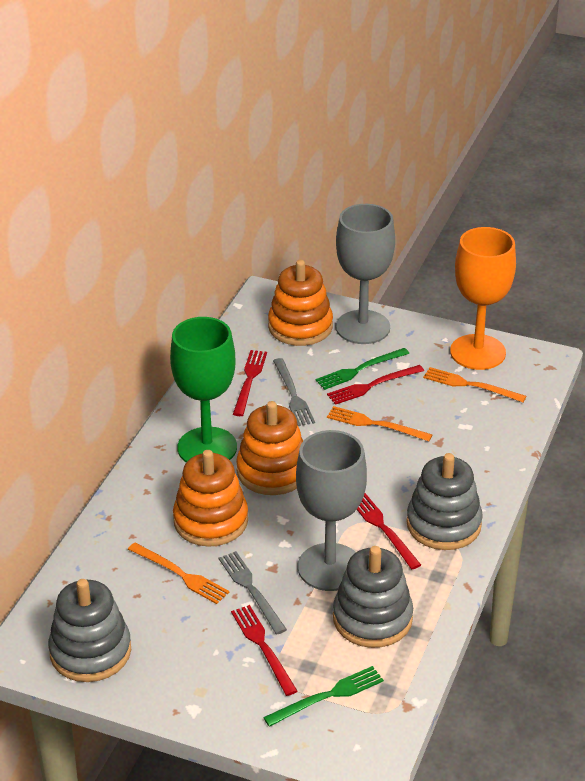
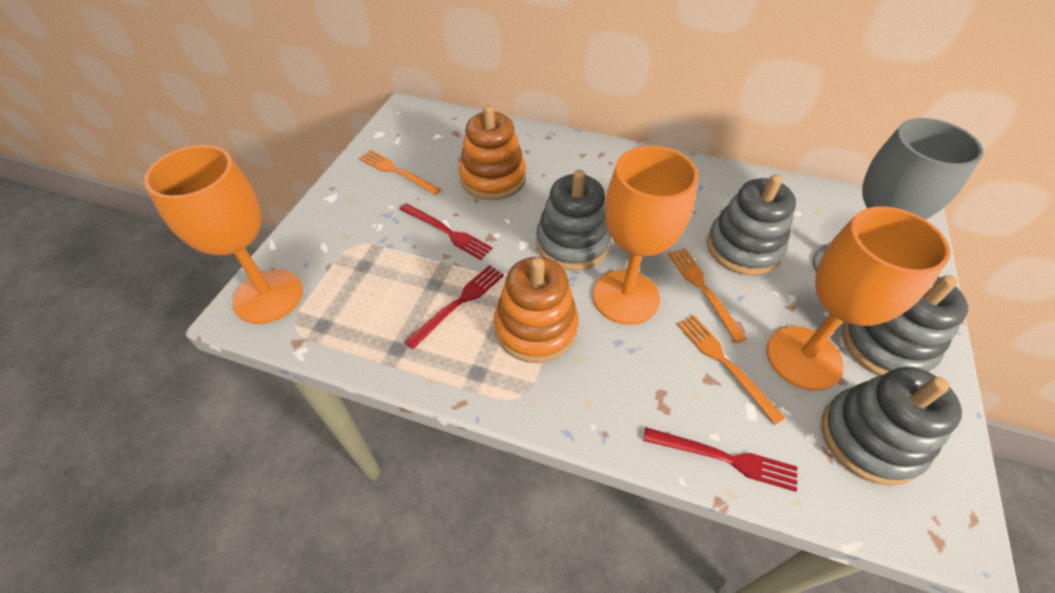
green fork: 2 -> 0
green goblet: 1 -> 0
grey fork: 2 -> 0
grey goblet: 2 -> 1
grey stacking toy: 3 -> 4
orange goblet: 1 -> 3
orange stacking toy: 3 -> 2
red fork: 4 -> 3

